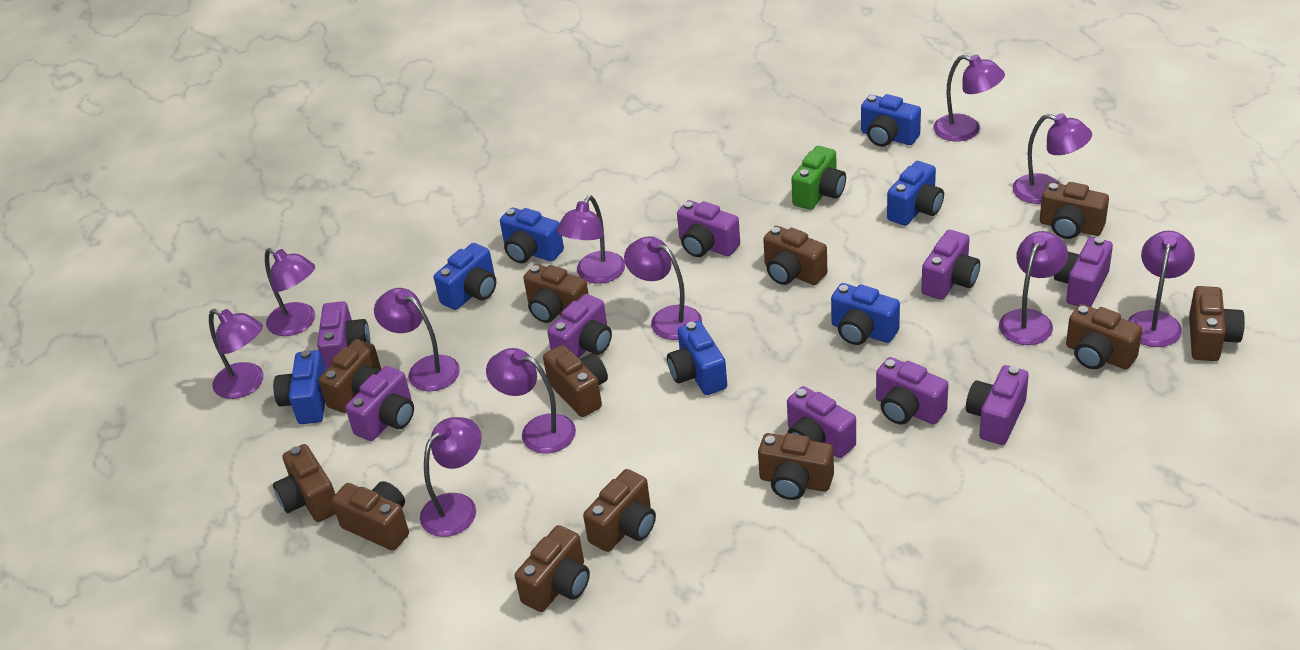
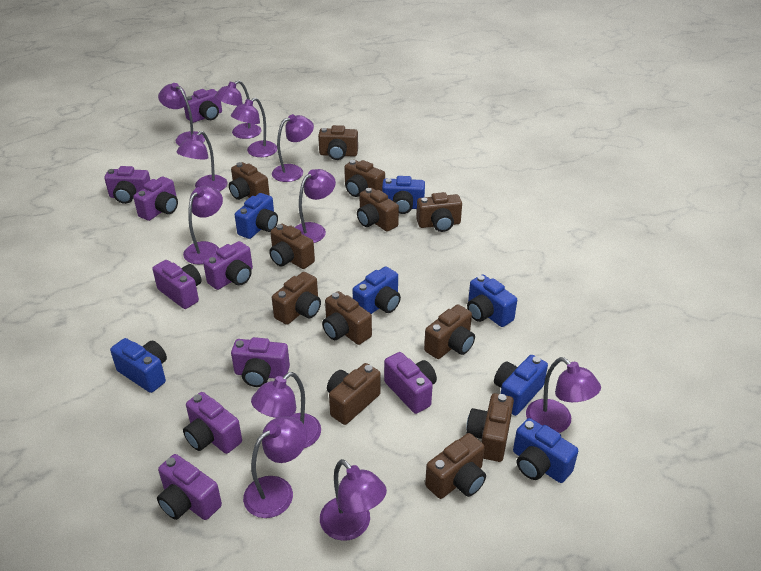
green camera: 1 -> 0

